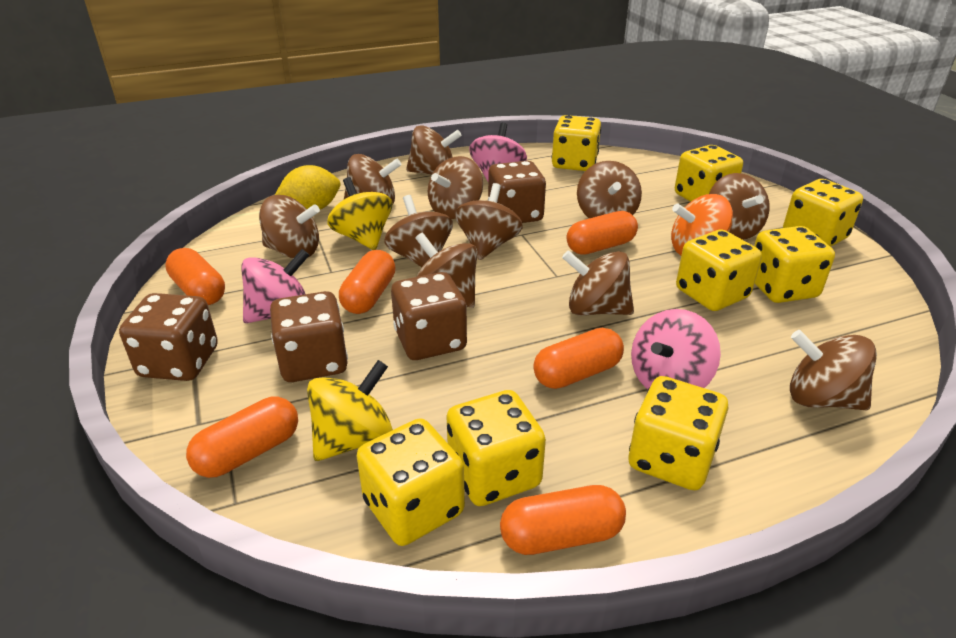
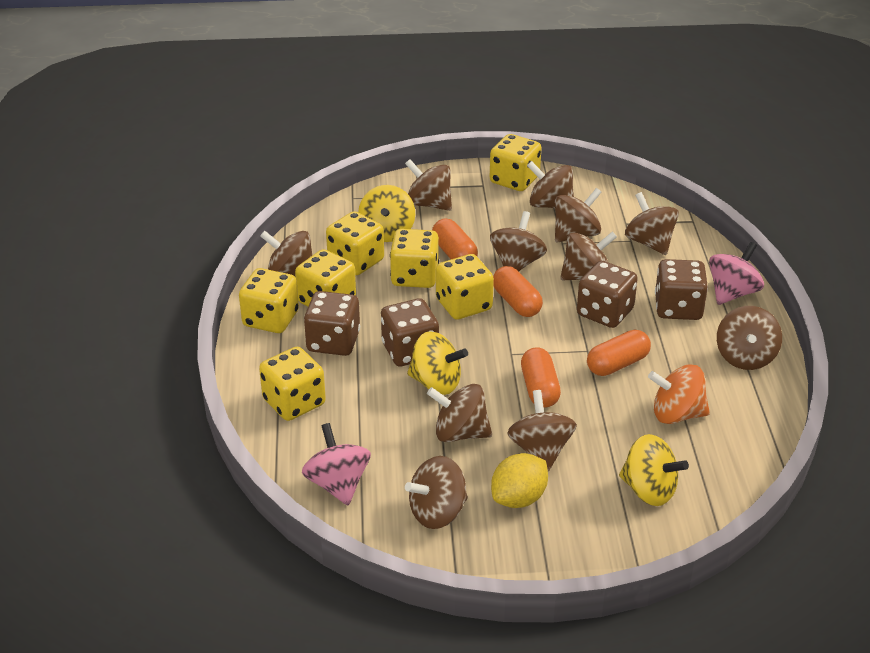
orange capsule: 6 -> 4
pink spinning top: 3 -> 2
yellow dice: 8 -> 7
yellow spinning top: 2 -> 3

